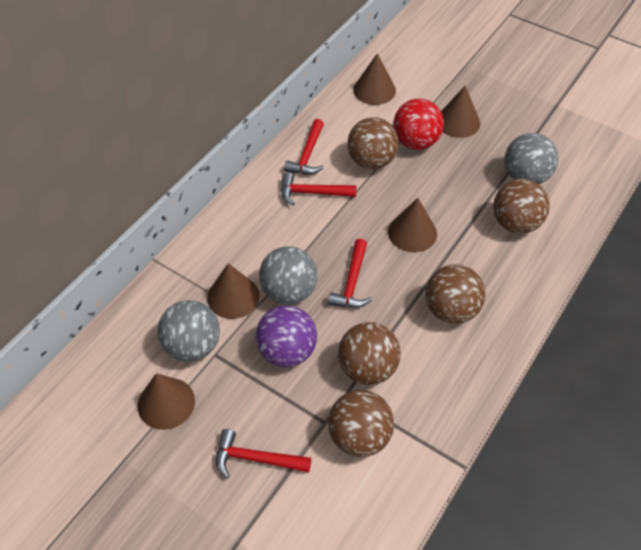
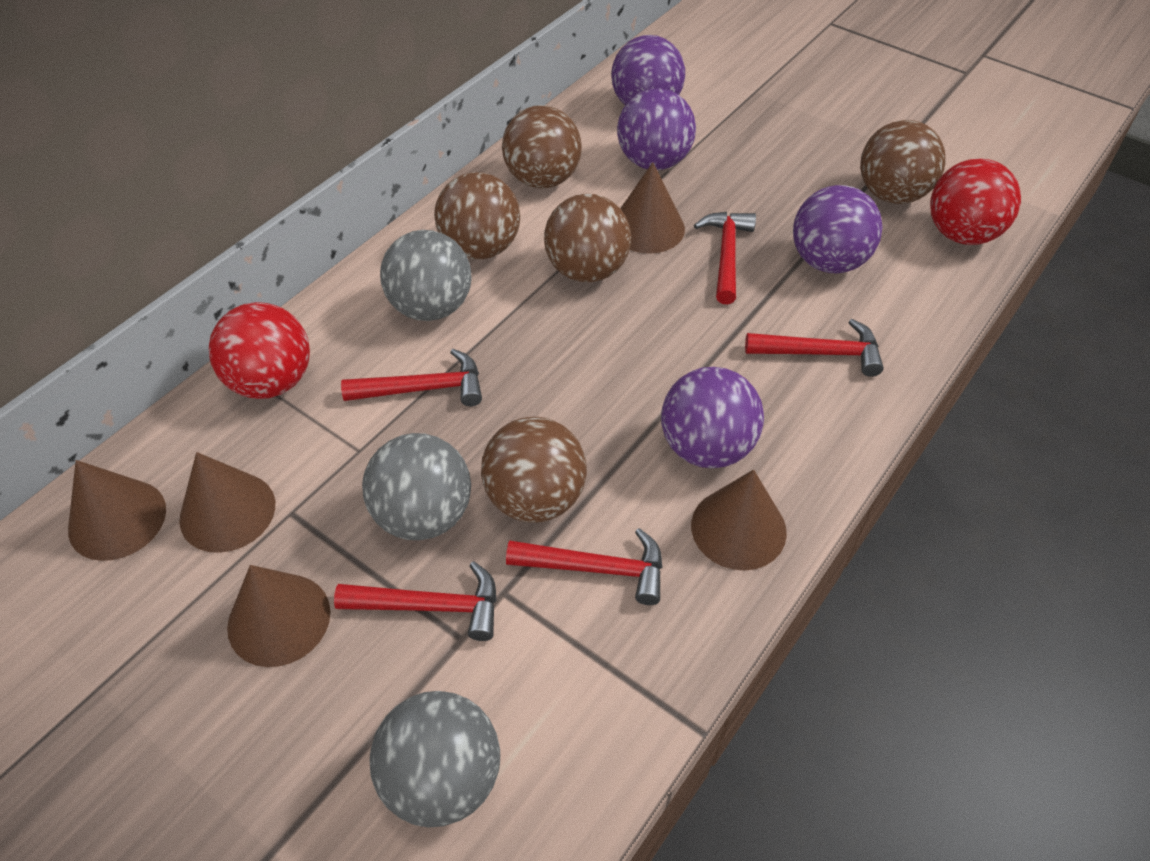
purple ball: 1 -> 4
red ball: 1 -> 2
red hammer: 4 -> 5

